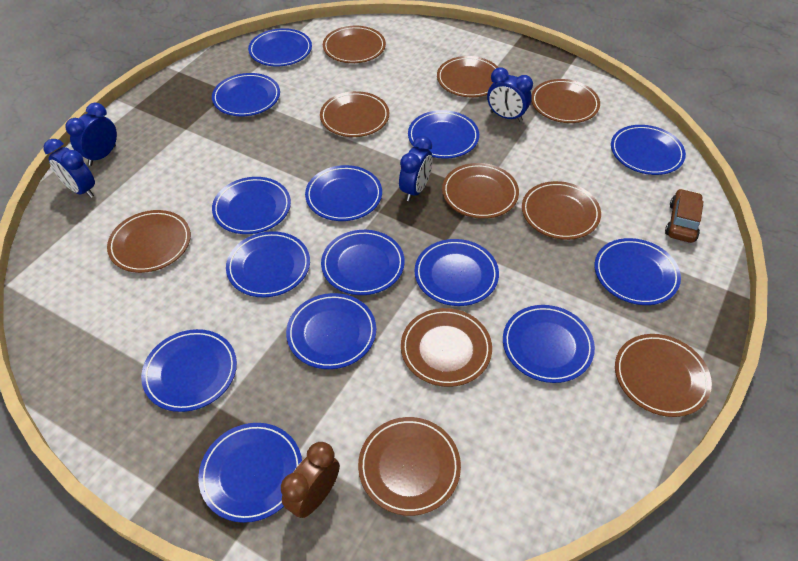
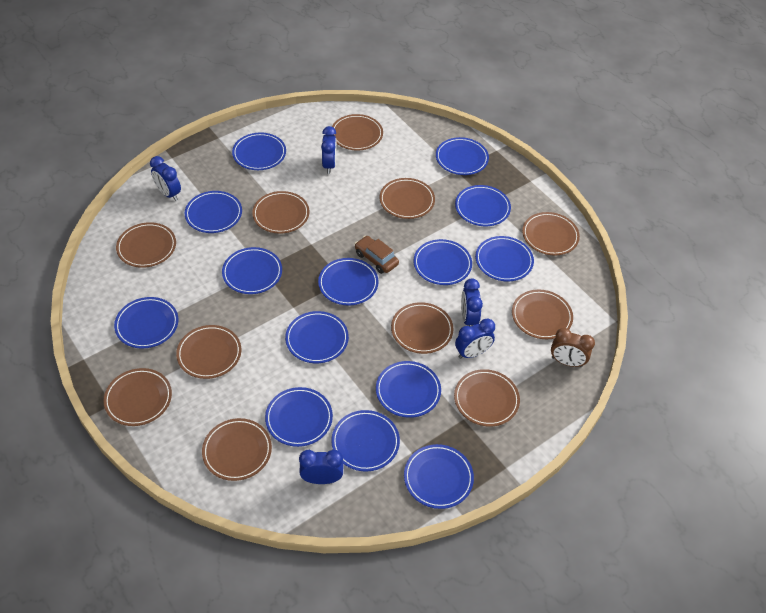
blue clock: 4 -> 5
brown plate: 10 -> 11

